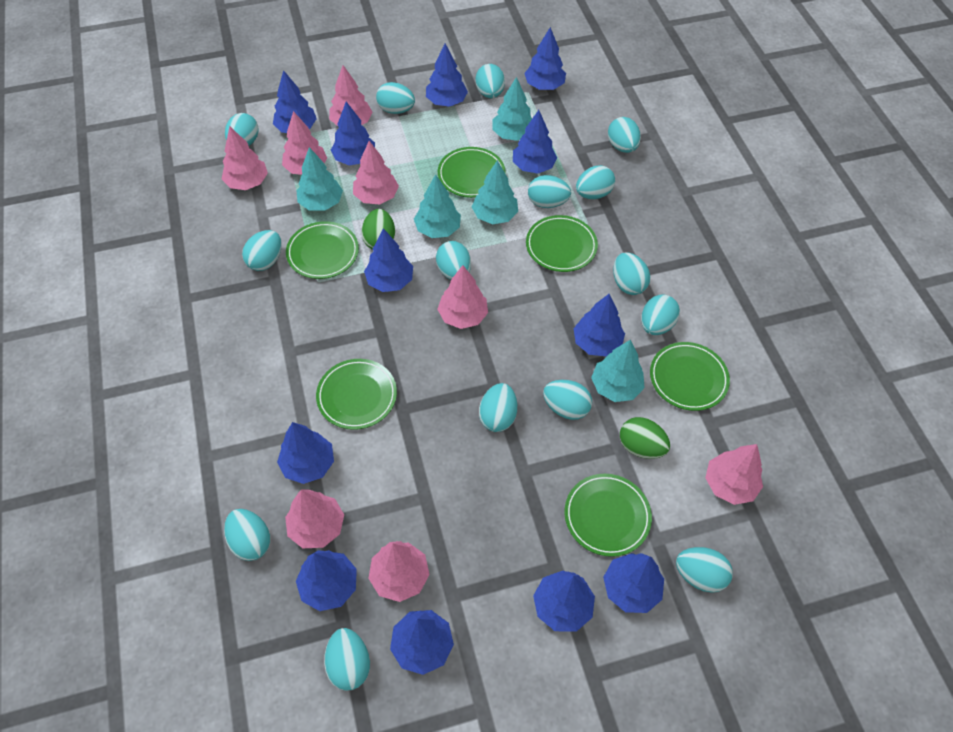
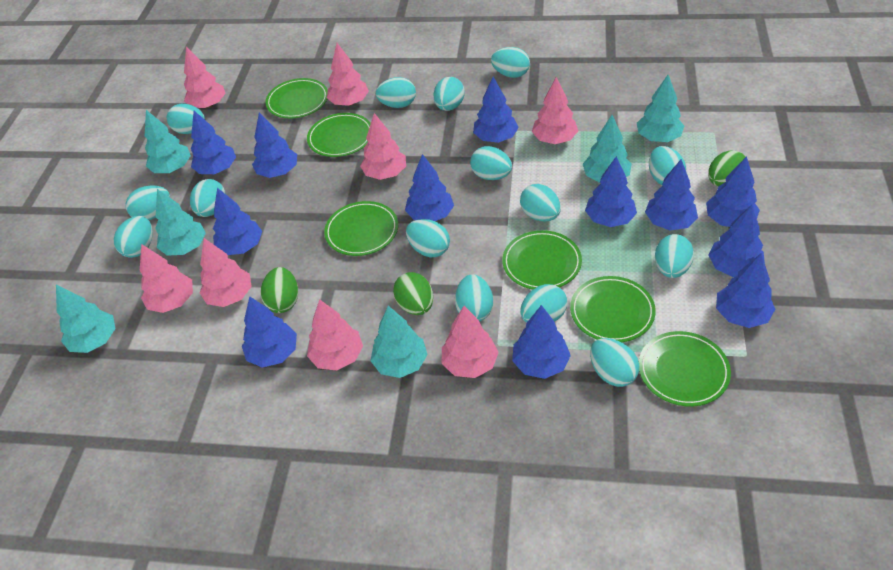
green egg: 2 -> 3
turquoise tree: 5 -> 6

